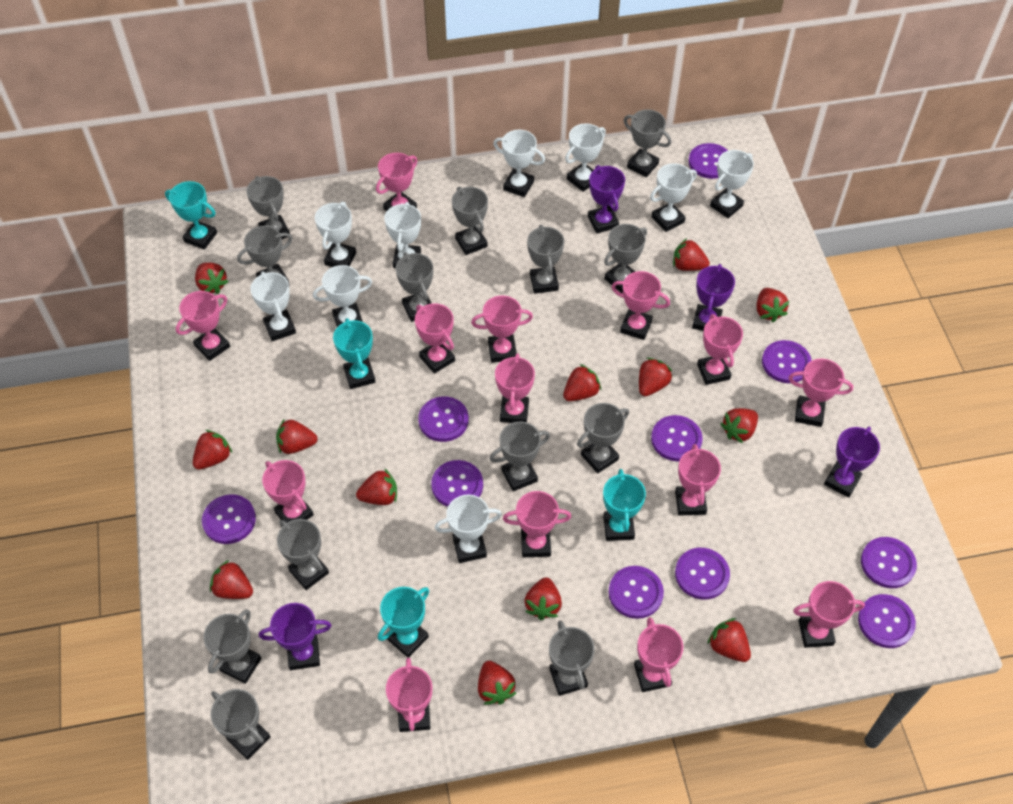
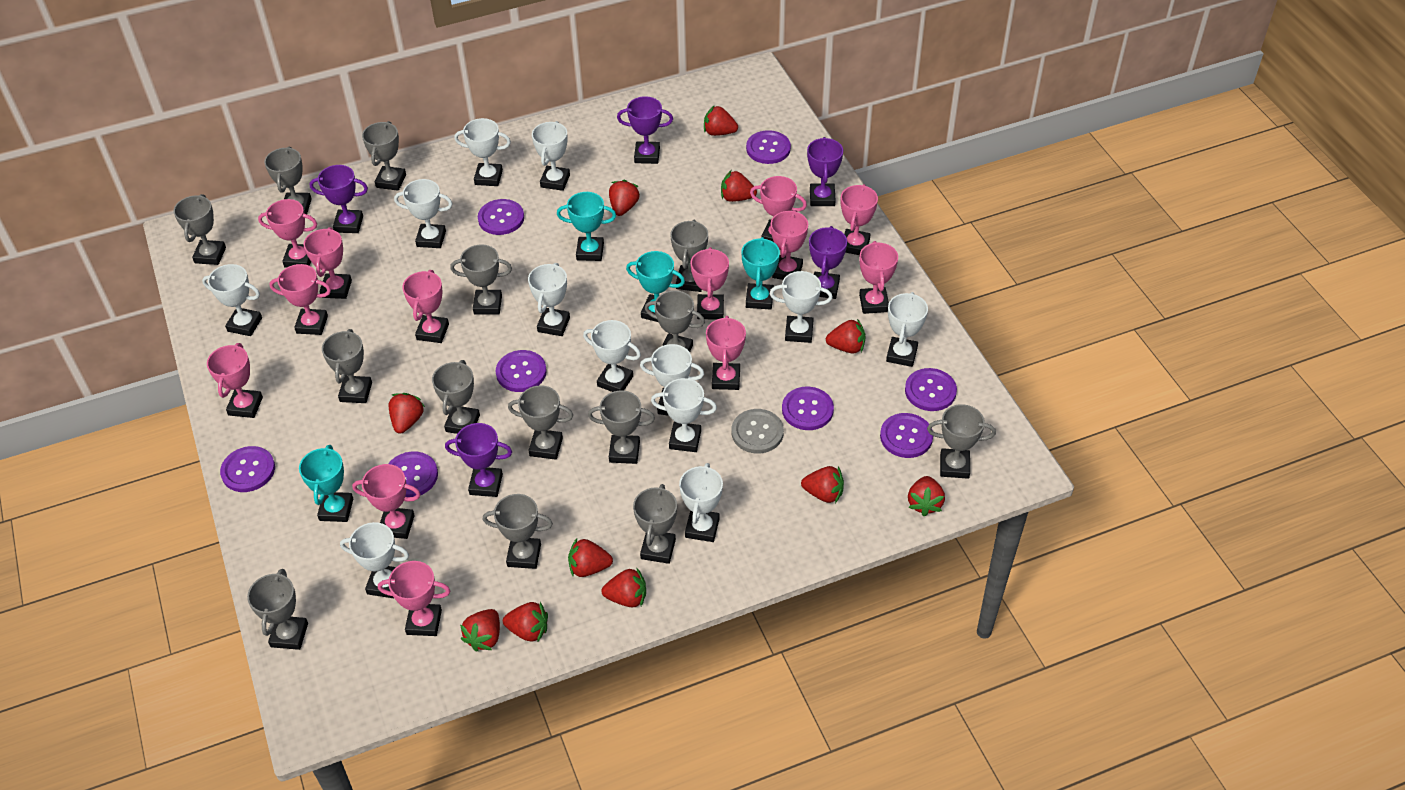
grey button: 0 -> 1
grey trophy: 13 -> 14
pink trophy: 14 -> 13
purple button: 10 -> 8
purple trophy: 4 -> 5
red strawberry: 13 -> 11
white trophy: 9 -> 12

